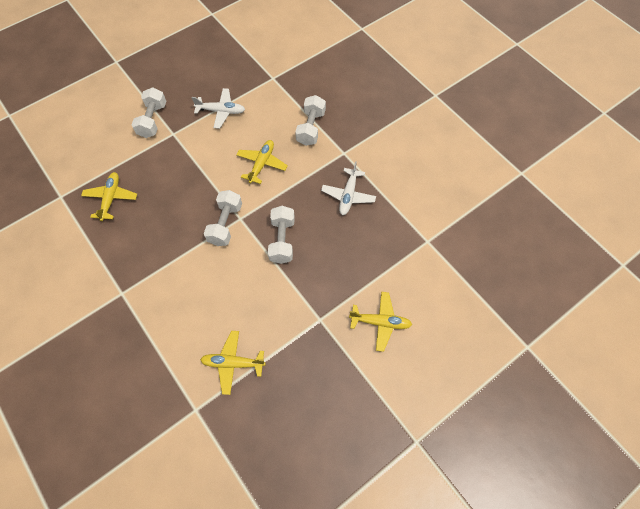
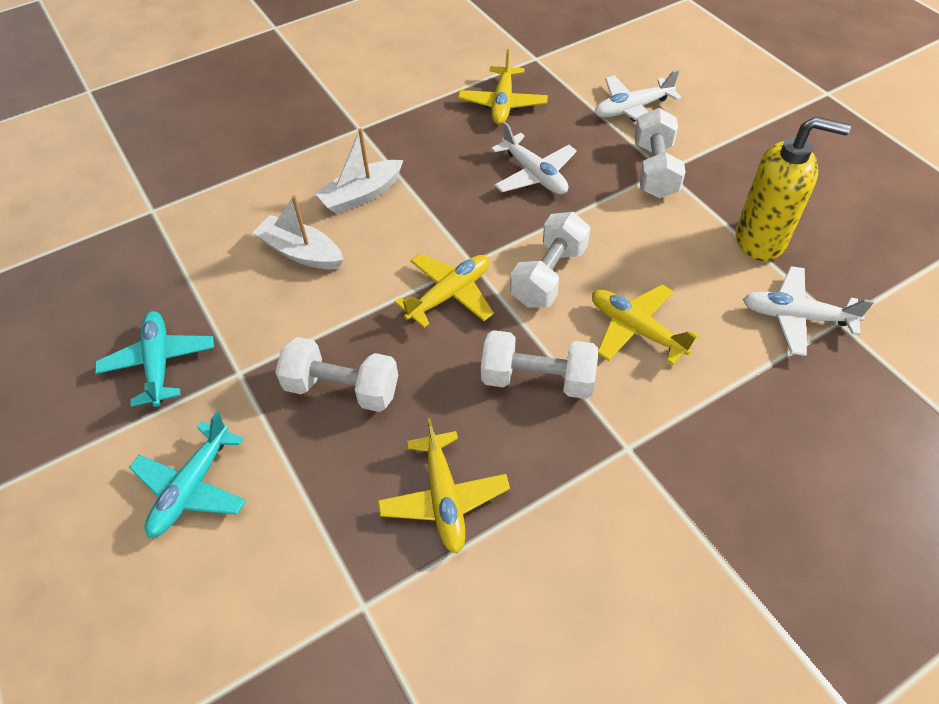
turquoise plane: 0 -> 2
white boat: 0 -> 2
white plane: 2 -> 3
yellow soap dispenser: 0 -> 1

